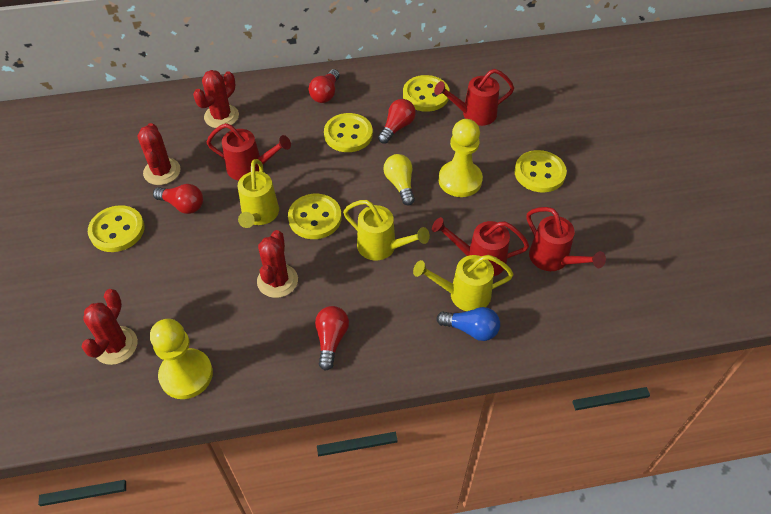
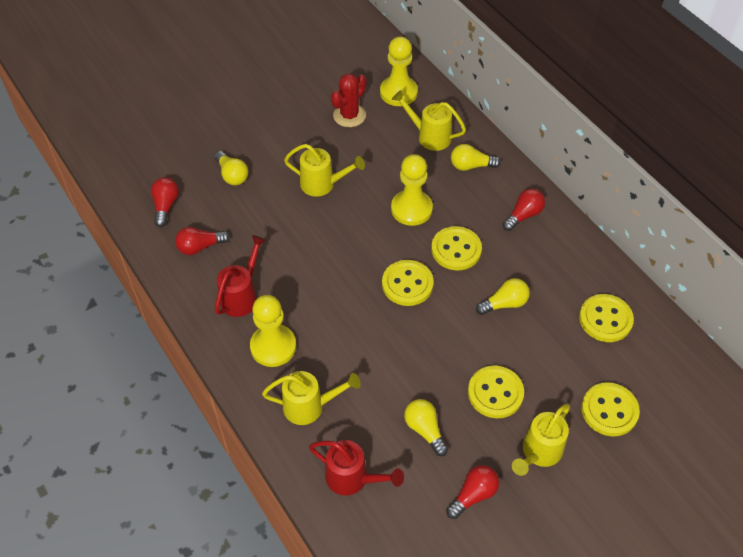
blue light bulb: 1 -> 0
red cactus: 4 -> 1
red watering can: 4 -> 2
yellow light bulb: 1 -> 4
yellow pawn: 2 -> 3
yellow watering can: 3 -> 4

